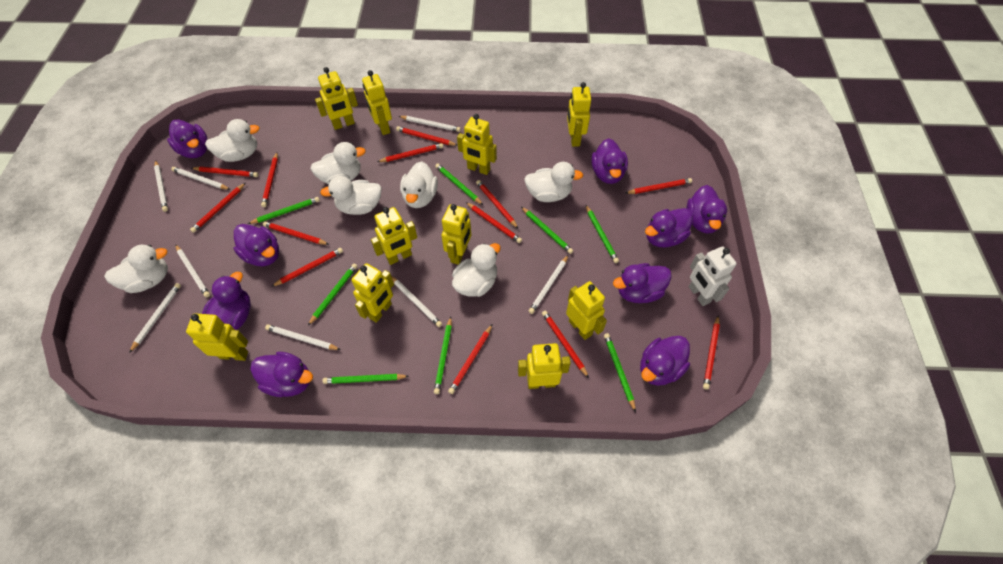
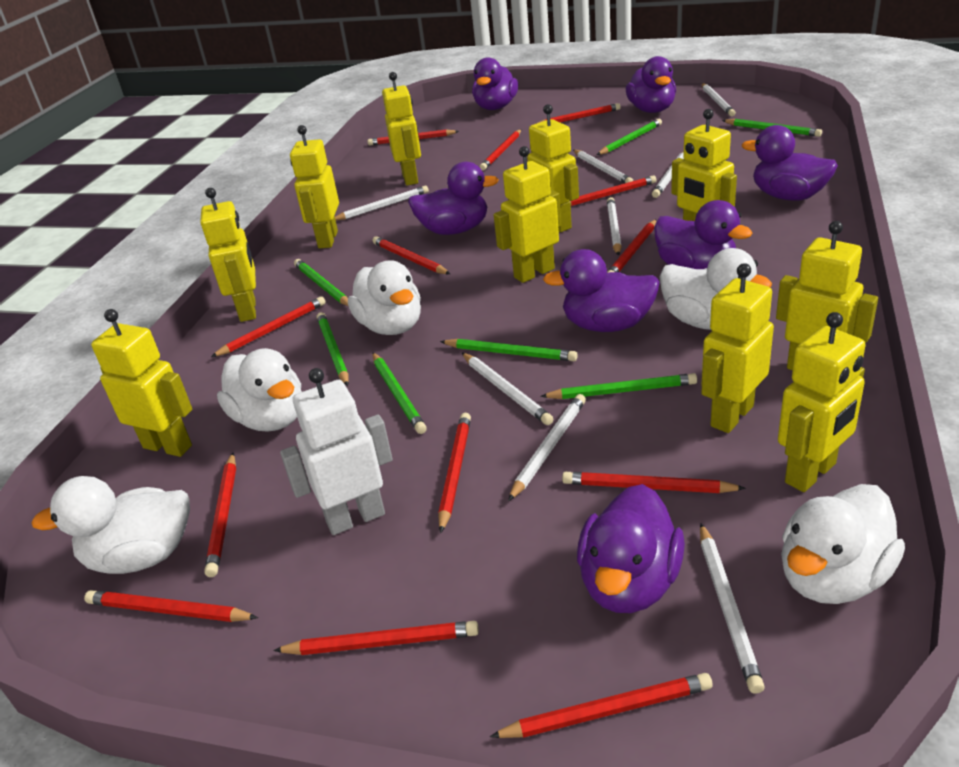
green pencil: 8 -> 7
purple duck: 9 -> 7
white duck: 7 -> 5

